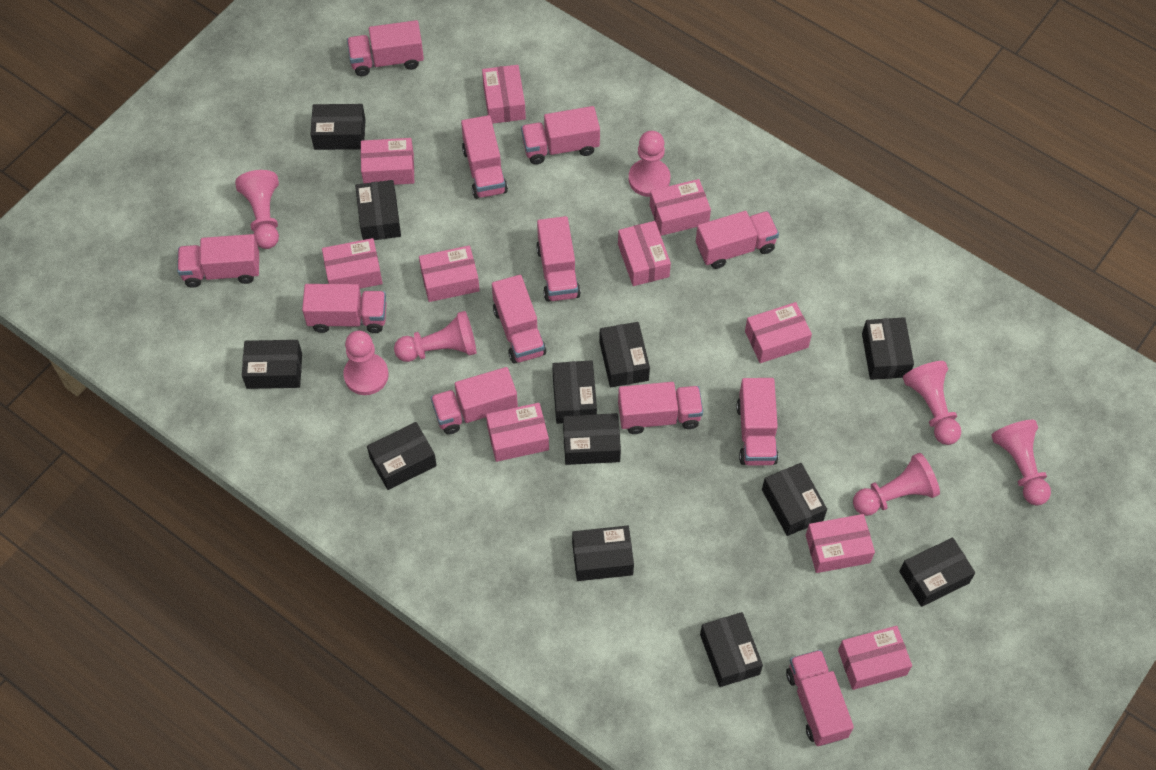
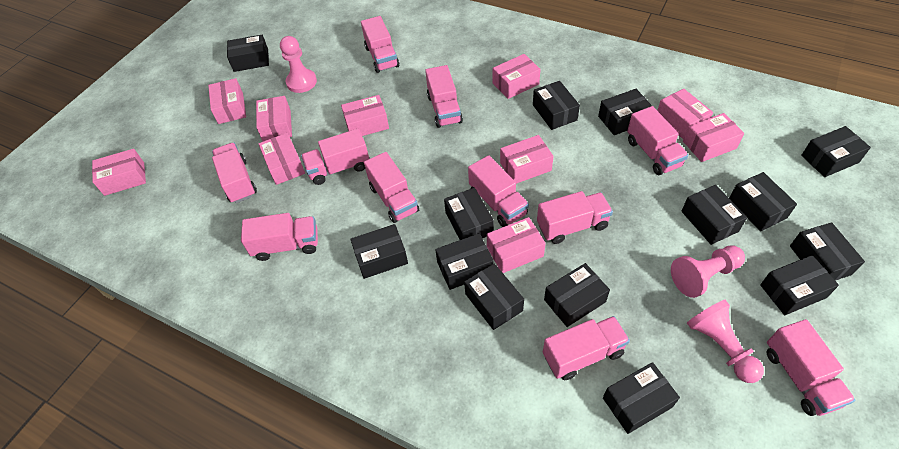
black box: 12 -> 14
pink pawn: 7 -> 3
pink truck: 12 -> 11

